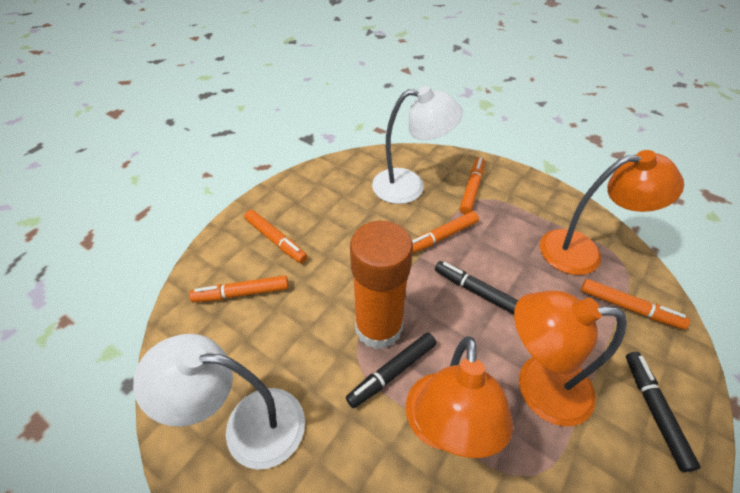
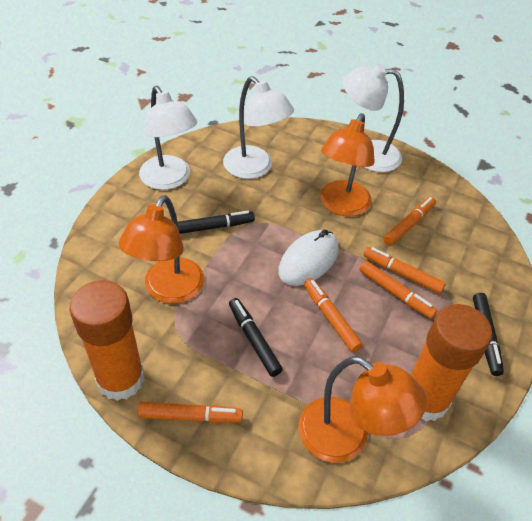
orange glue stick: 1 -> 2
white lamp: 2 -> 3
white mouse: 0 -> 1

